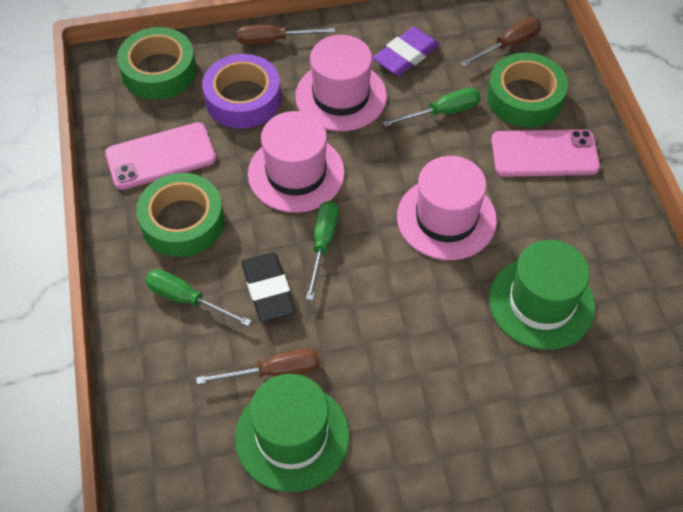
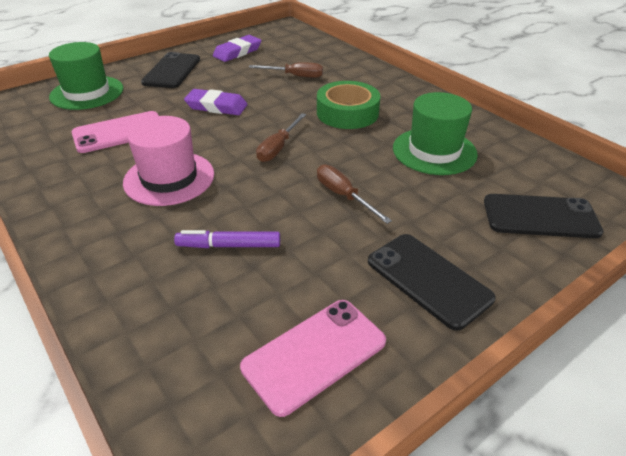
black eraser: 1 -> 0
black phone: 0 -> 3
green screwdriver: 3 -> 0
green tape: 3 -> 1
pink hat: 3 -> 1
purple eraser: 1 -> 2
purple marker: 0 -> 1
purple tape: 1 -> 0

